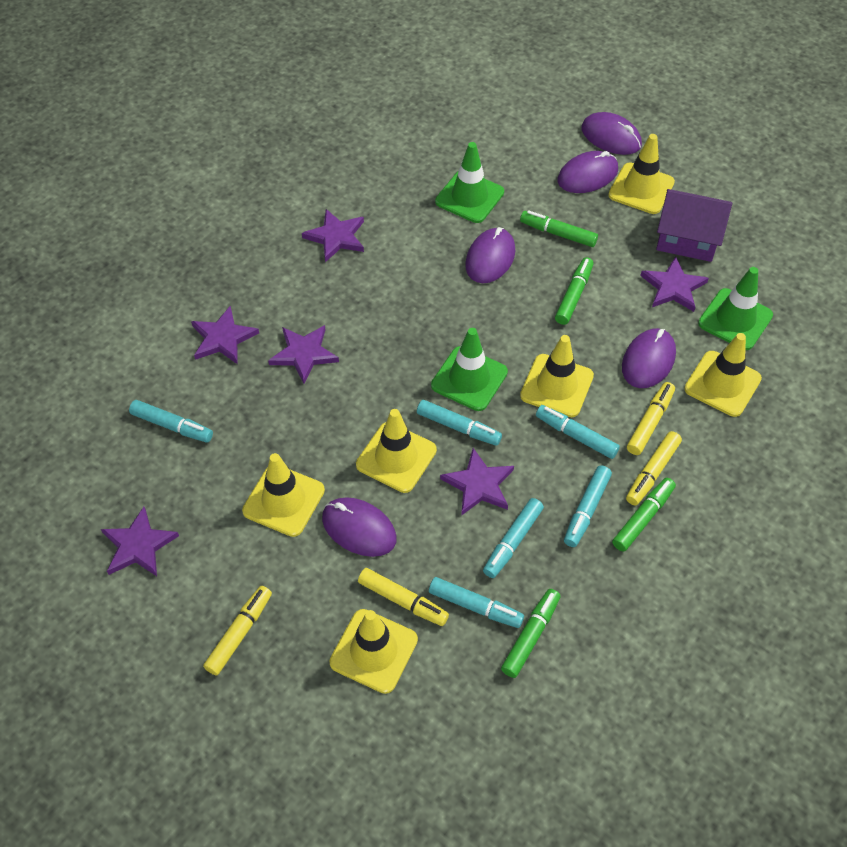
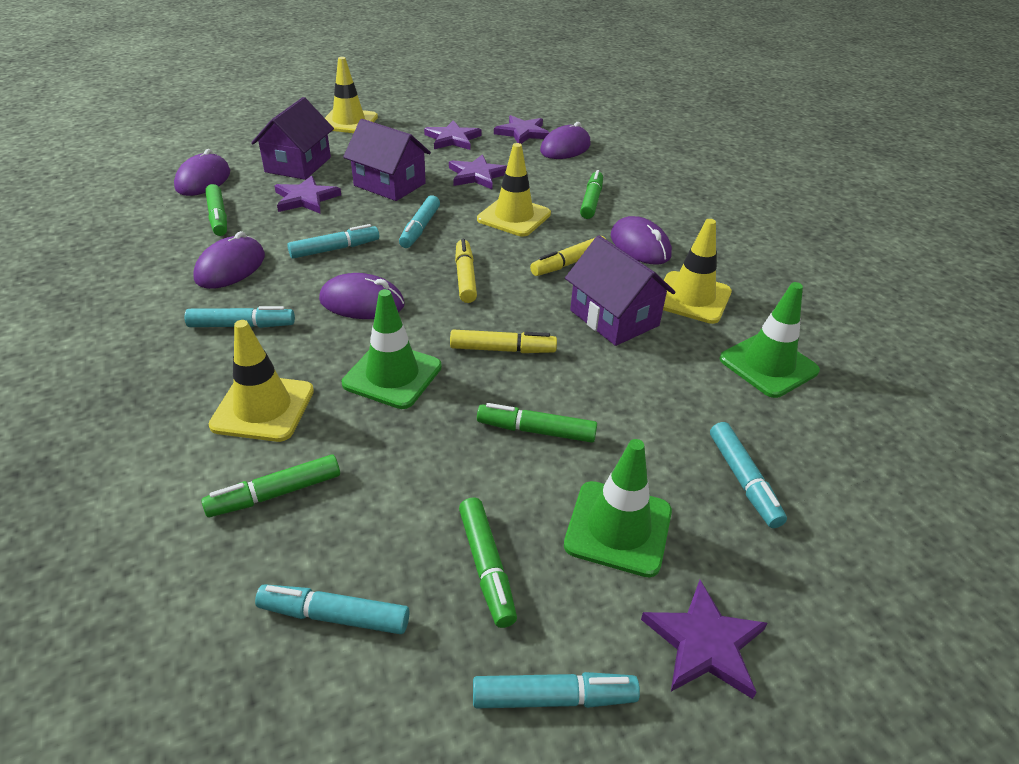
green marker: 4 -> 5
purple house: 1 -> 3
purple star: 6 -> 5
yellow marker: 4 -> 3
yellow traffic cone: 6 -> 4

